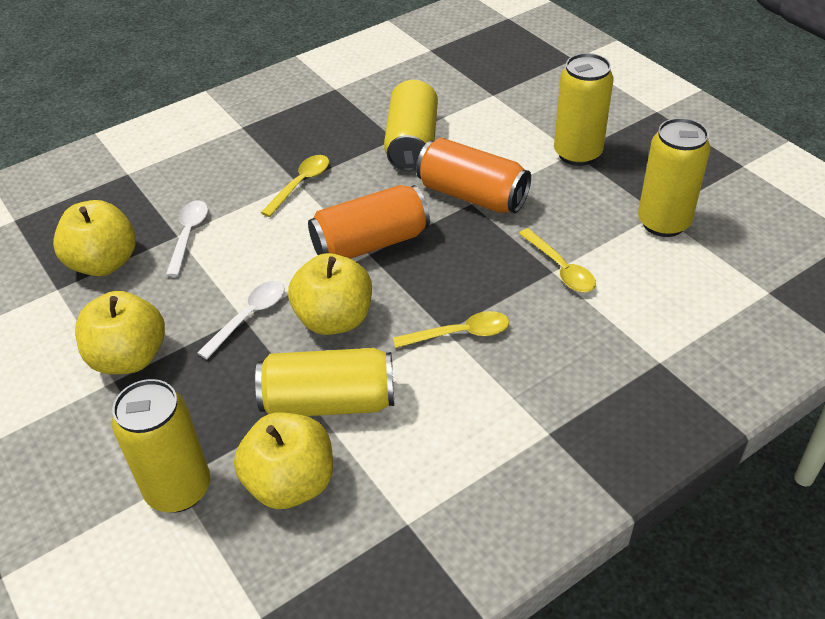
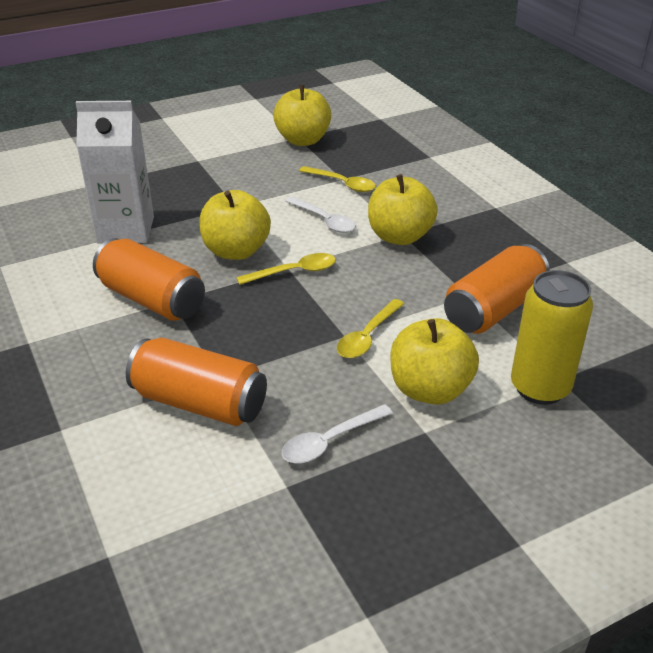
orange can: 2 -> 3
white carton: 0 -> 1
yellow can: 5 -> 1

